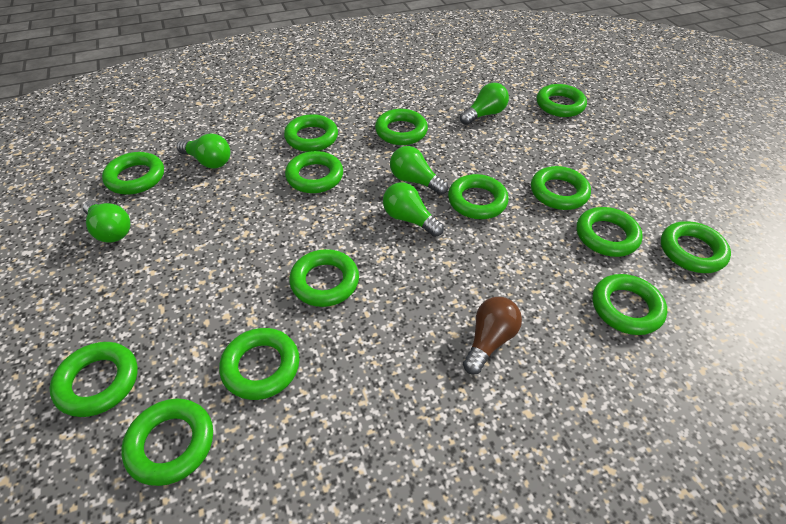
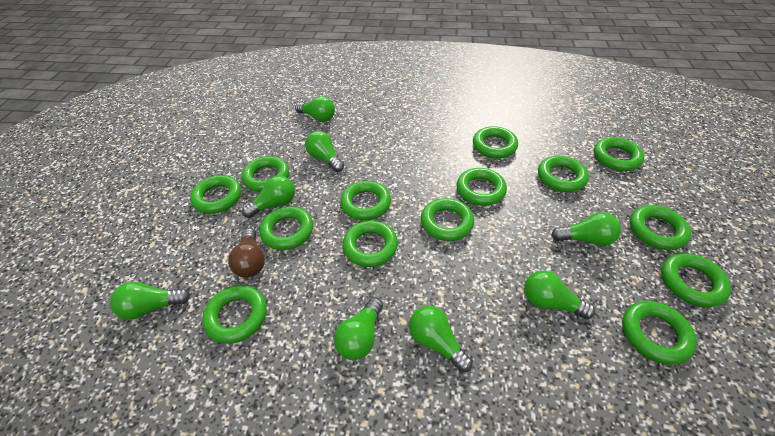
green light bulb: 5 -> 8

